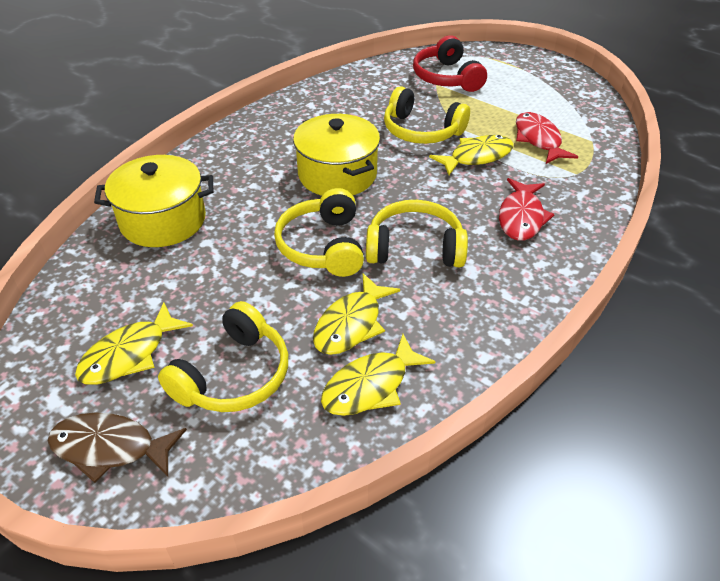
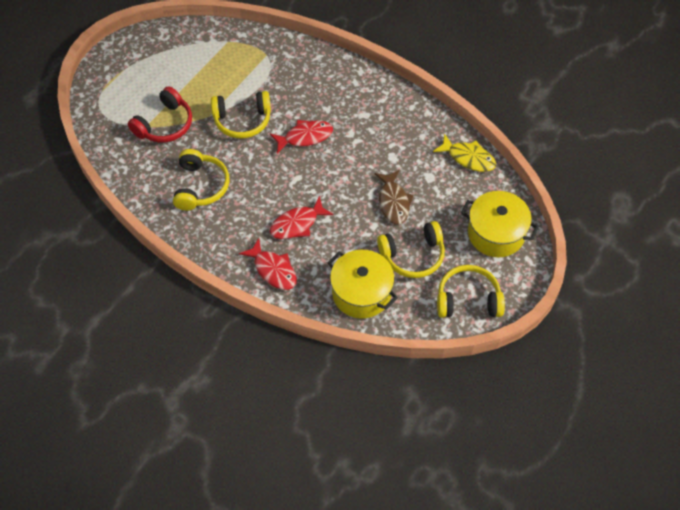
red fish: 2 -> 3
yellow fish: 4 -> 1

